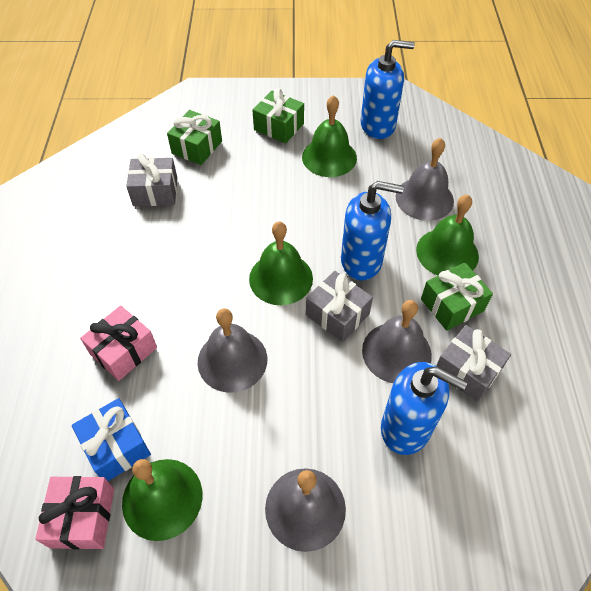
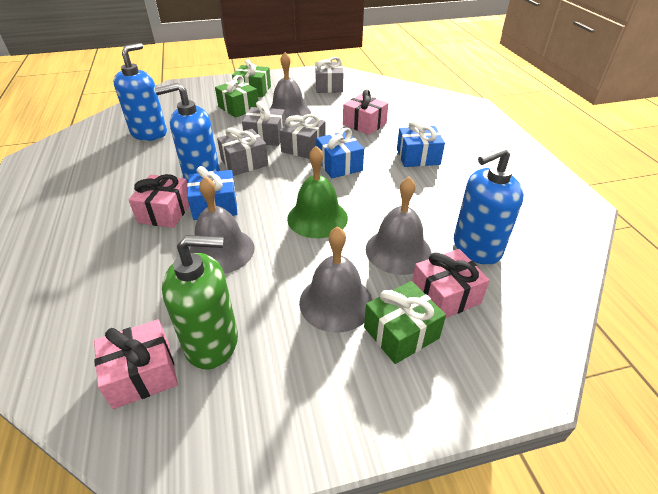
blue gift: 1 -> 3
green bell: 4 -> 1
green soap dispenser: 0 -> 1
grey gift: 3 -> 4
pink gift: 2 -> 4

